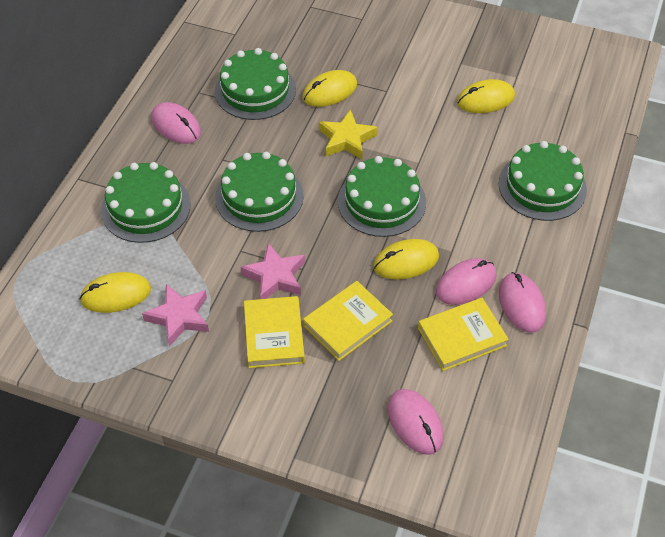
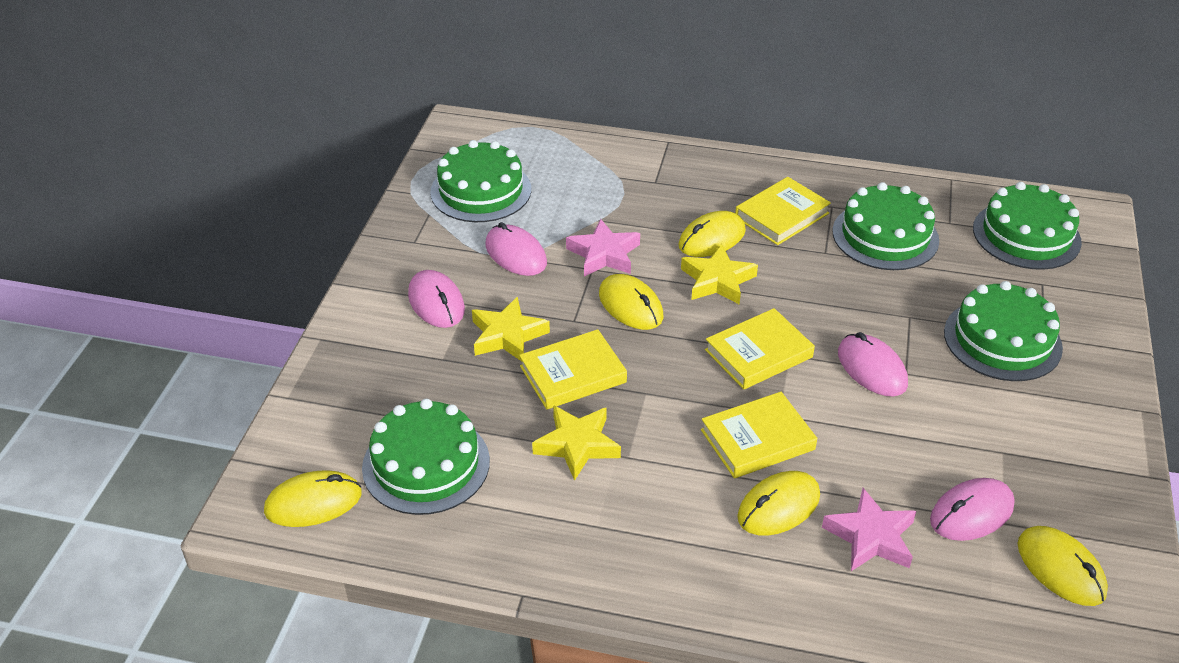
yellow book: 3 -> 4
yellow mouse: 4 -> 5
yellow star: 1 -> 3

